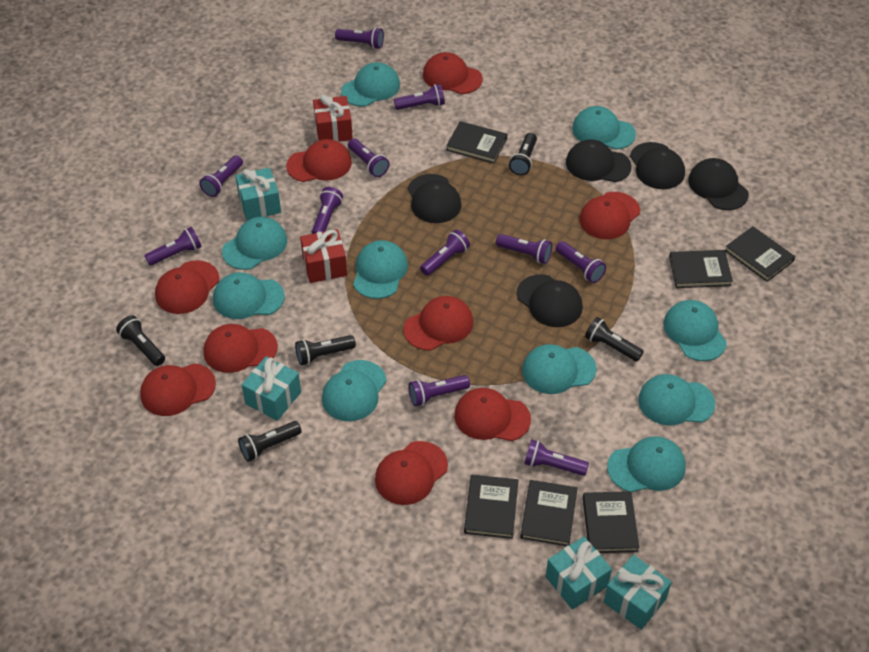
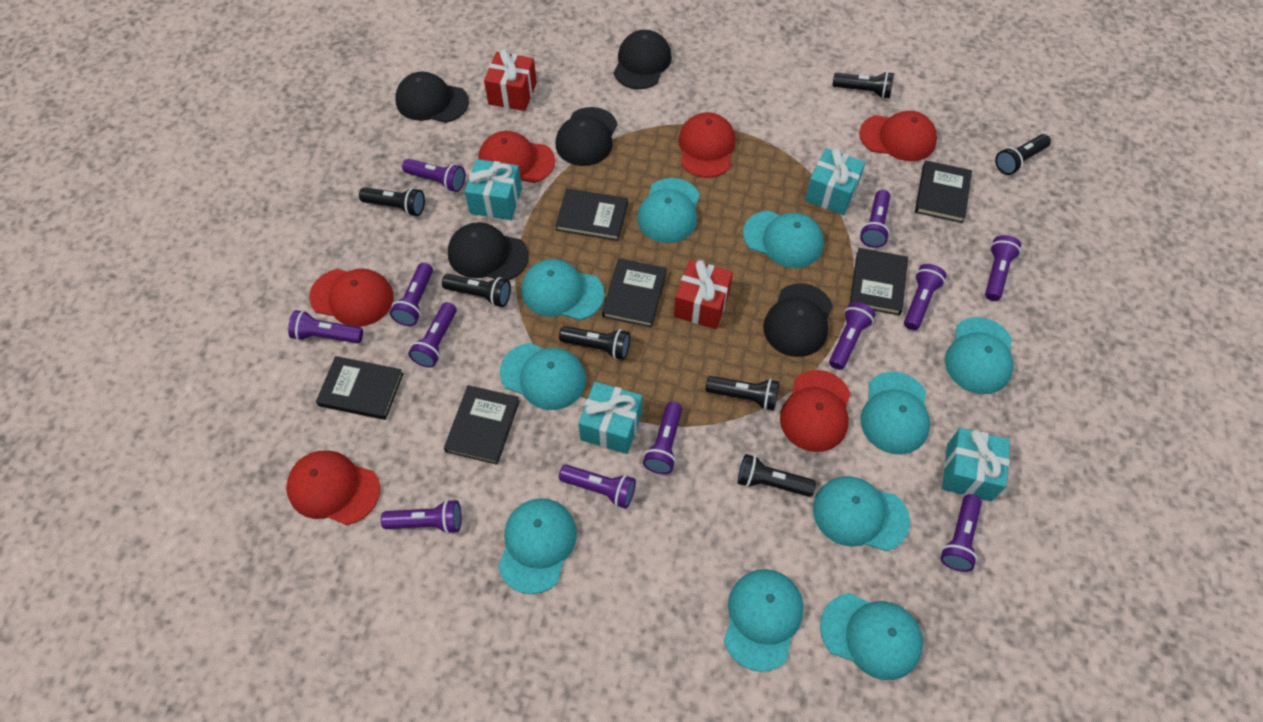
black flashlight: 5 -> 7
purple flashlight: 11 -> 12
red cap: 9 -> 6

